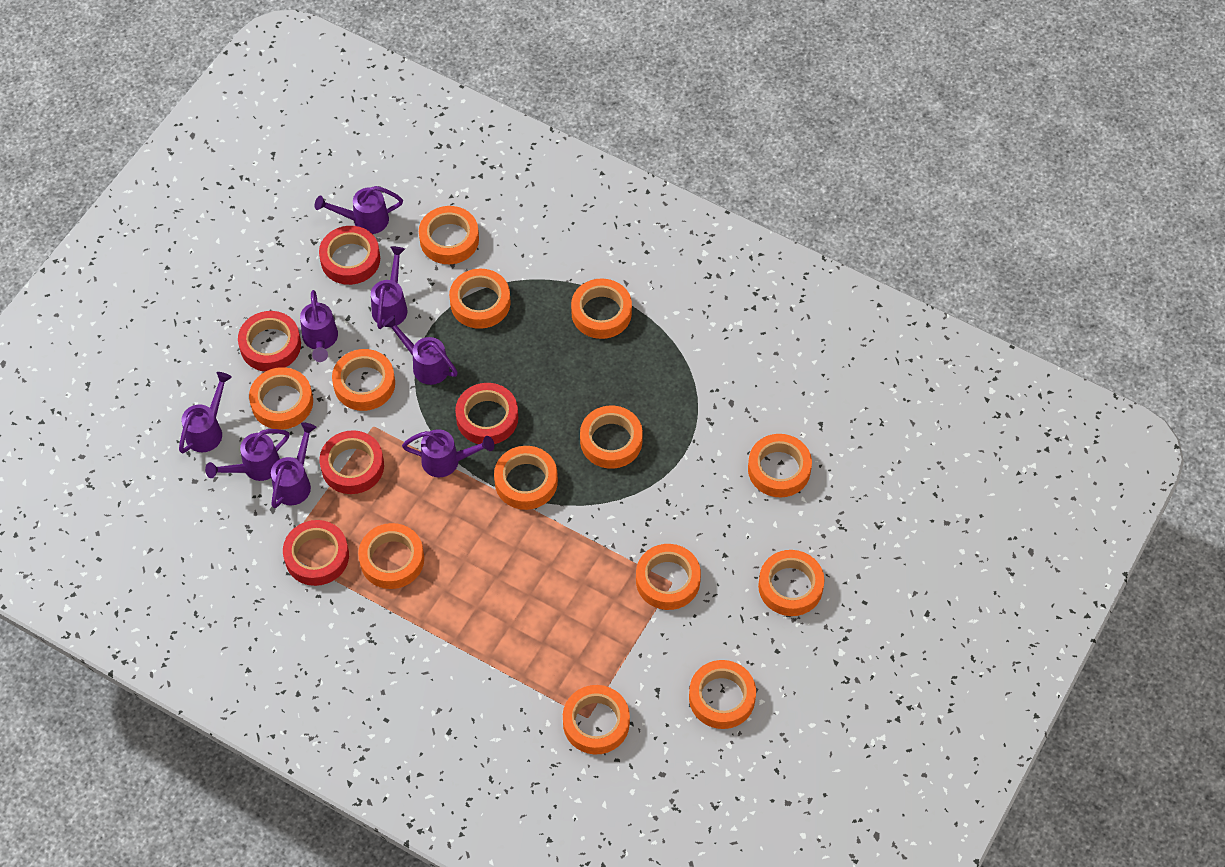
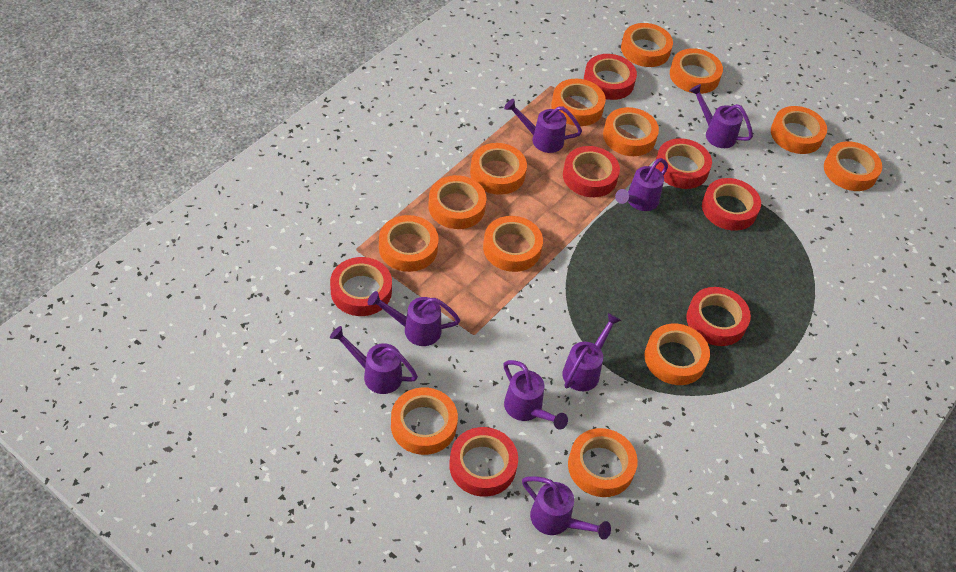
red tape: 5 -> 7

